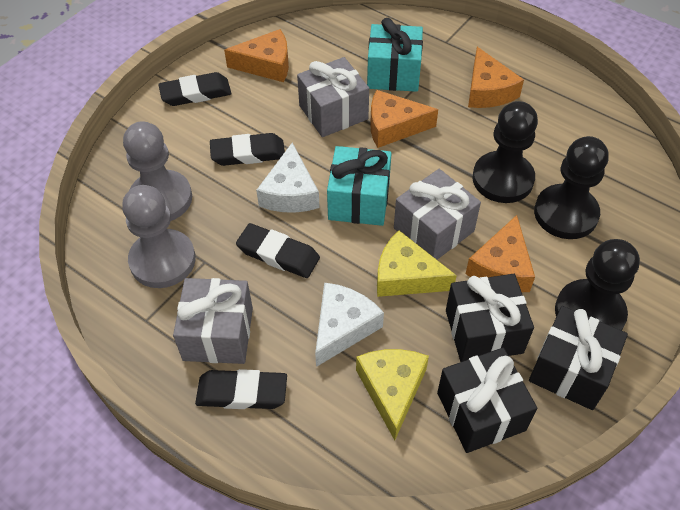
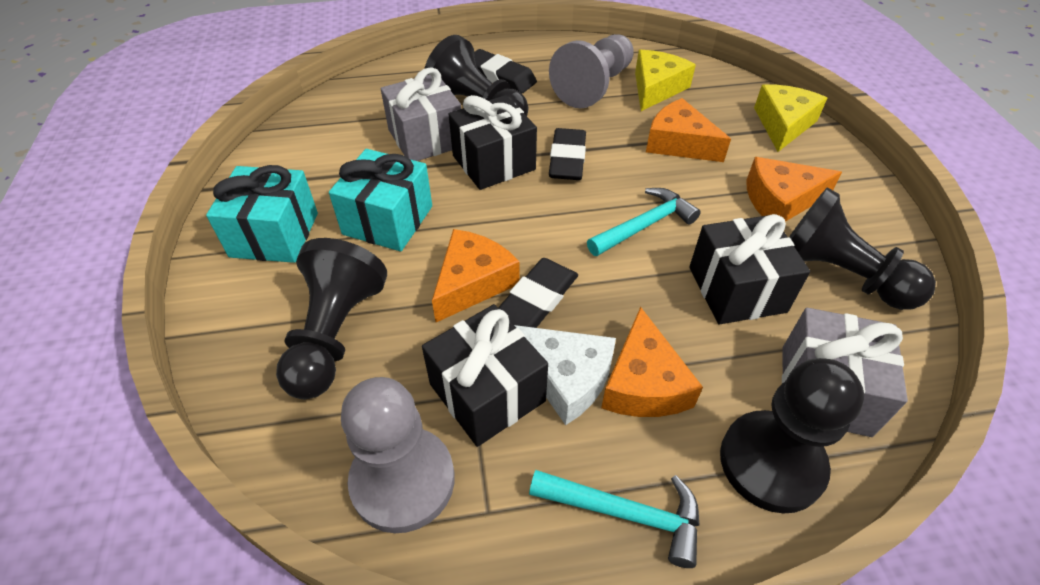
black eraser: 4 -> 3
black pawn: 3 -> 4
grey gift: 3 -> 2
turquoise hammer: 0 -> 2
white cheese: 2 -> 1

